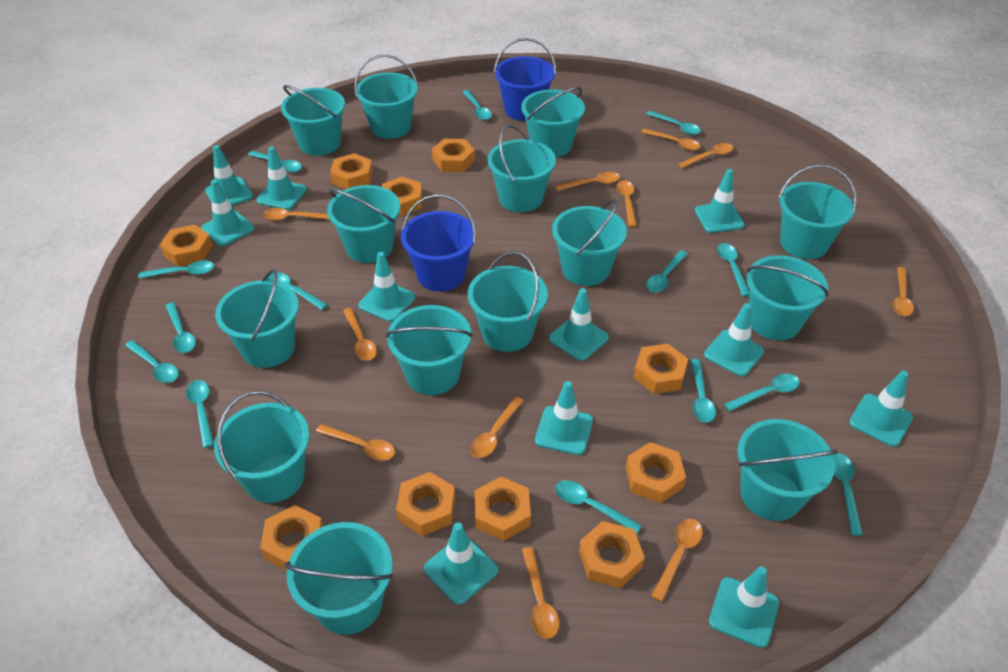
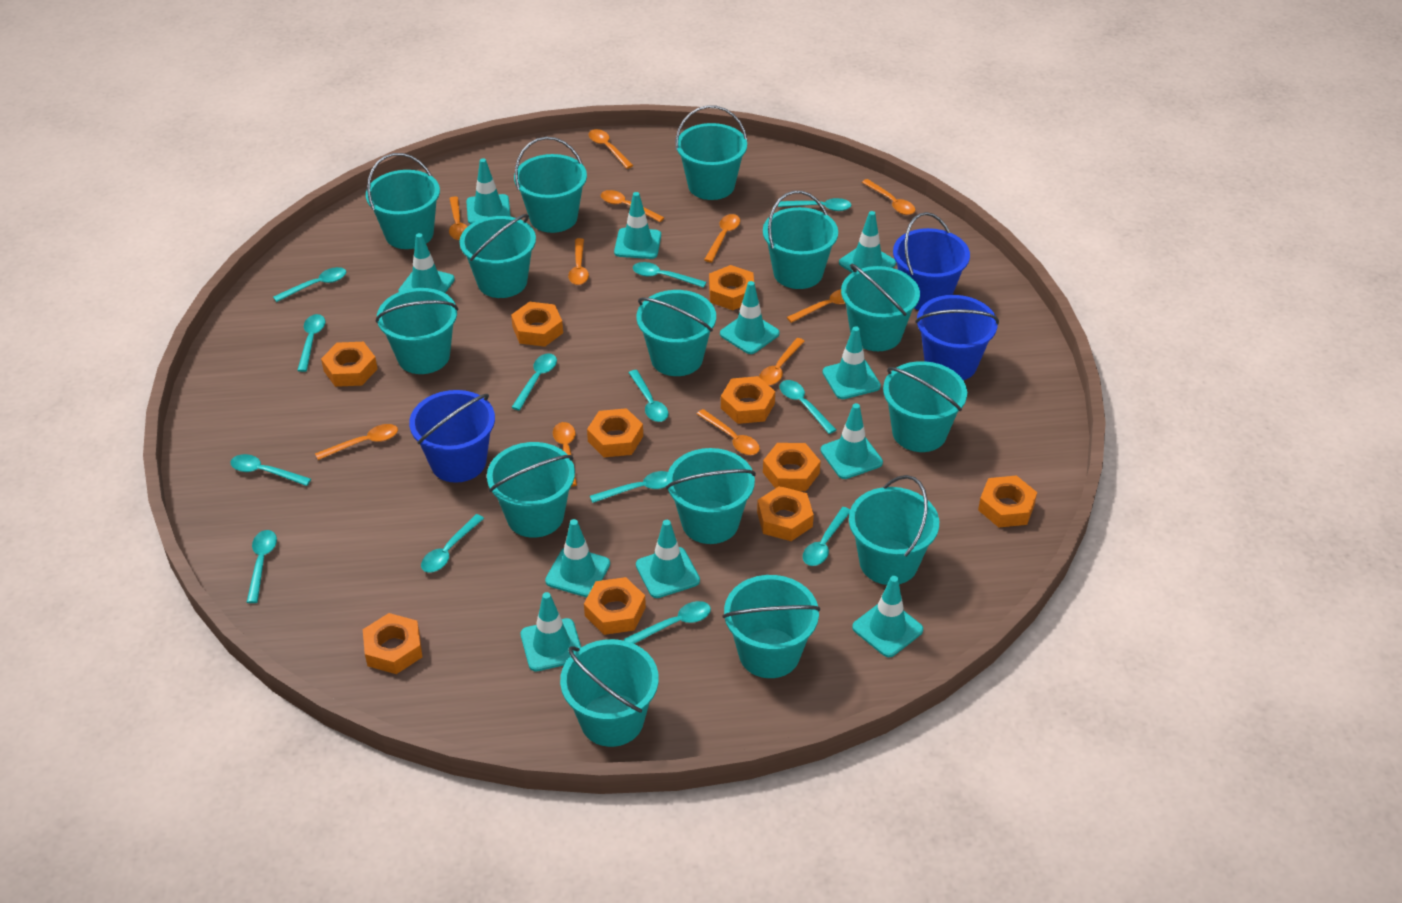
blue bucket: 2 -> 3
turquoise spoon: 14 -> 13

